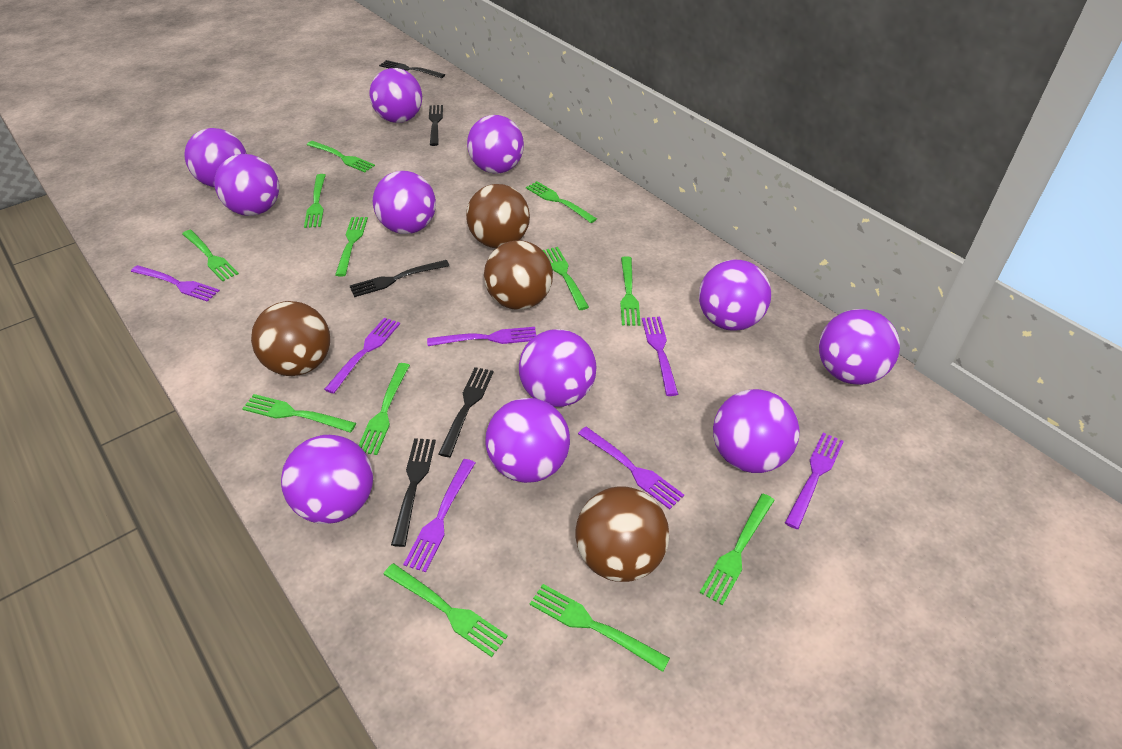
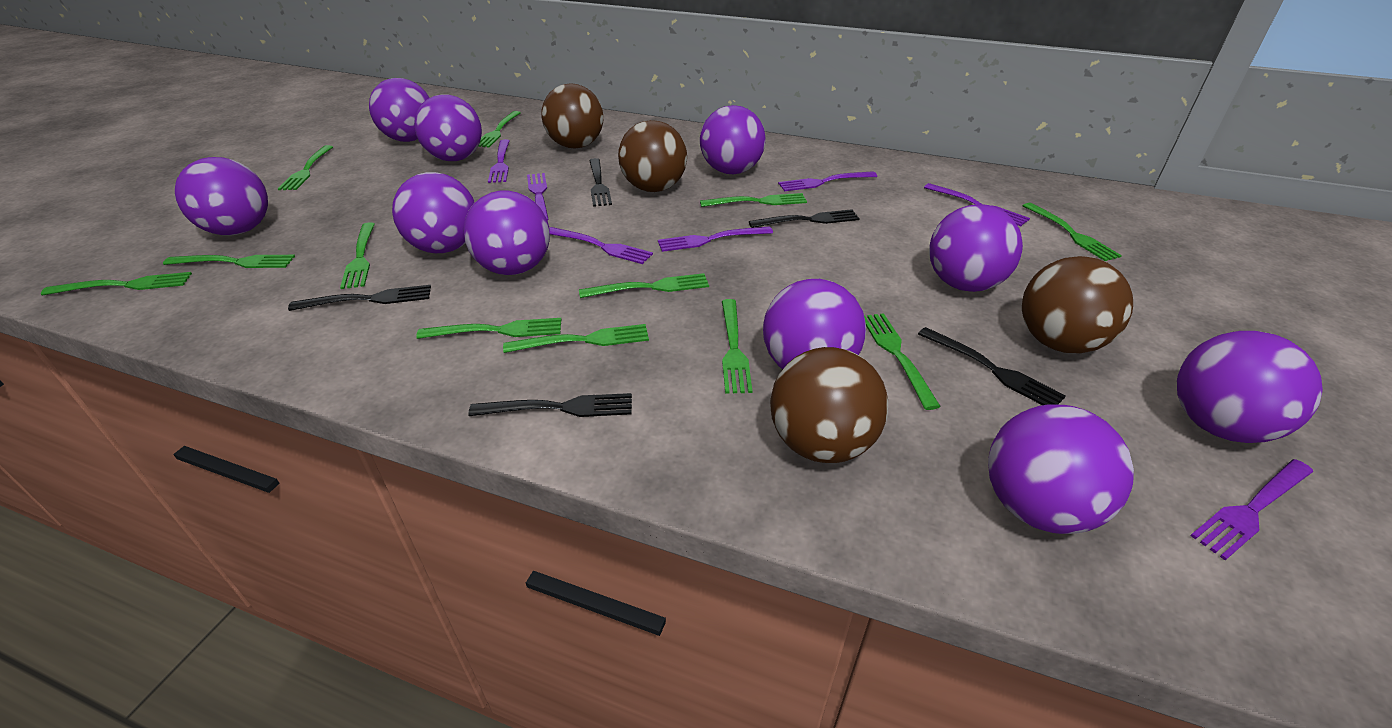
purple ball: 11 -> 10

